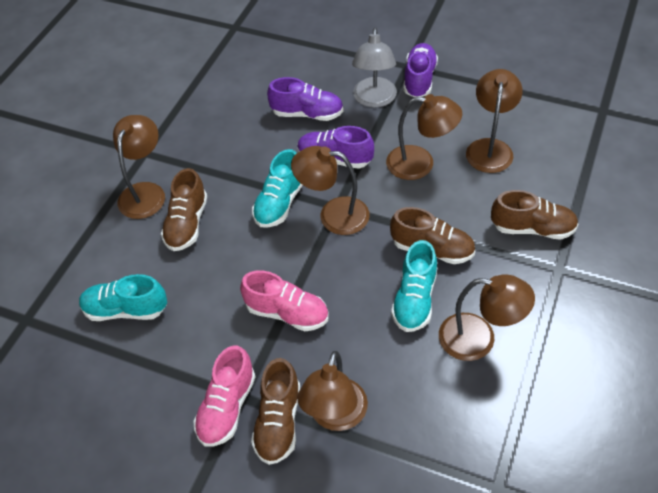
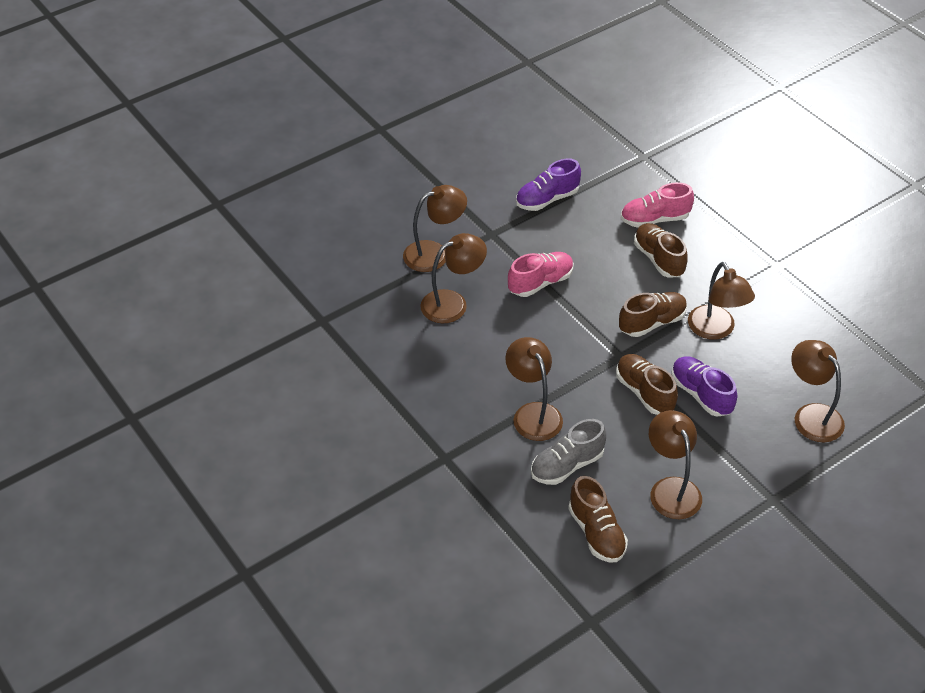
grey lamp: 1 -> 0
grey shoe: 0 -> 1
purple shoe: 3 -> 2
turquoise shoe: 3 -> 0

